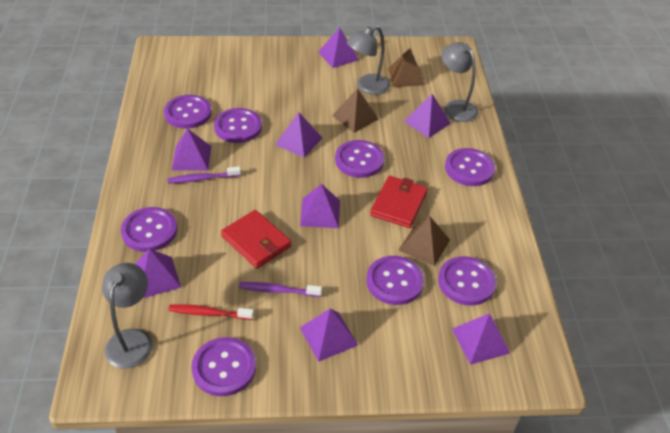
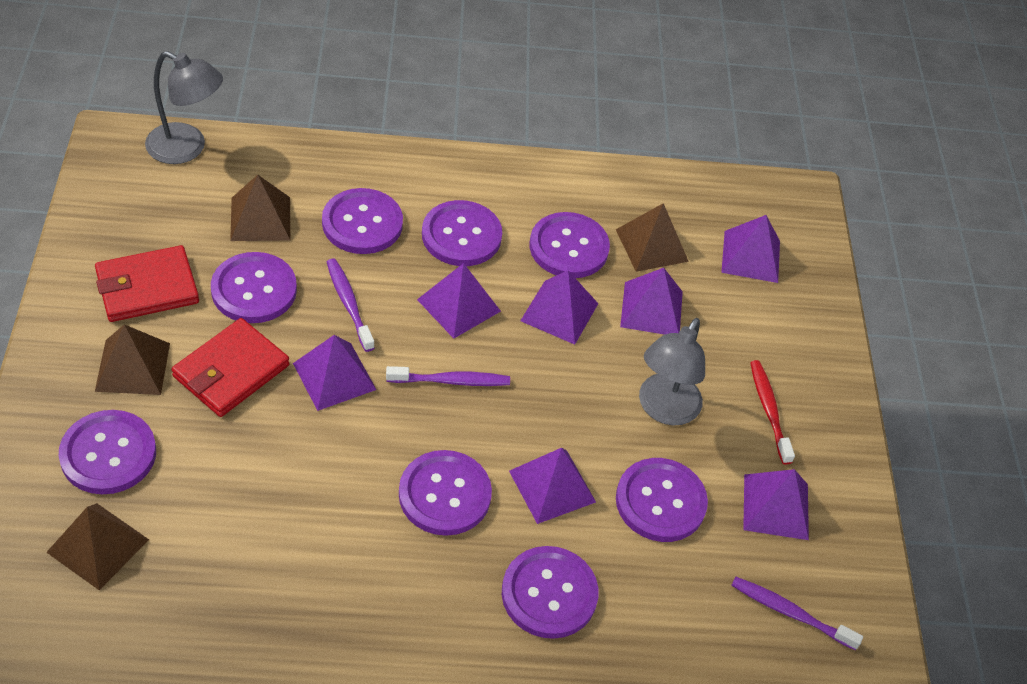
brown pyramid: 3 -> 4
grey lamp: 3 -> 2
purple pyramid: 8 -> 7
purple toothbrush: 2 -> 3

